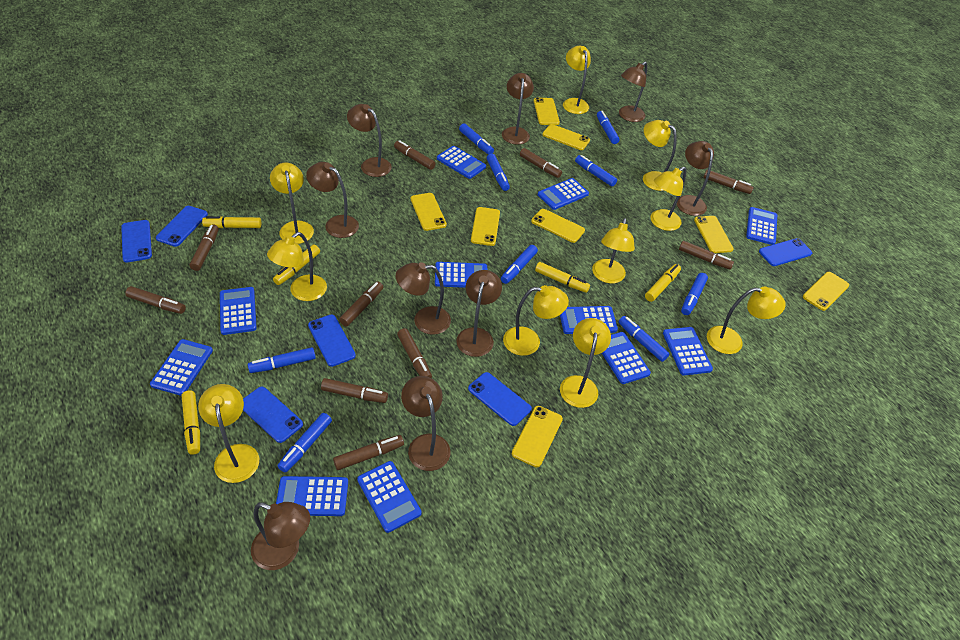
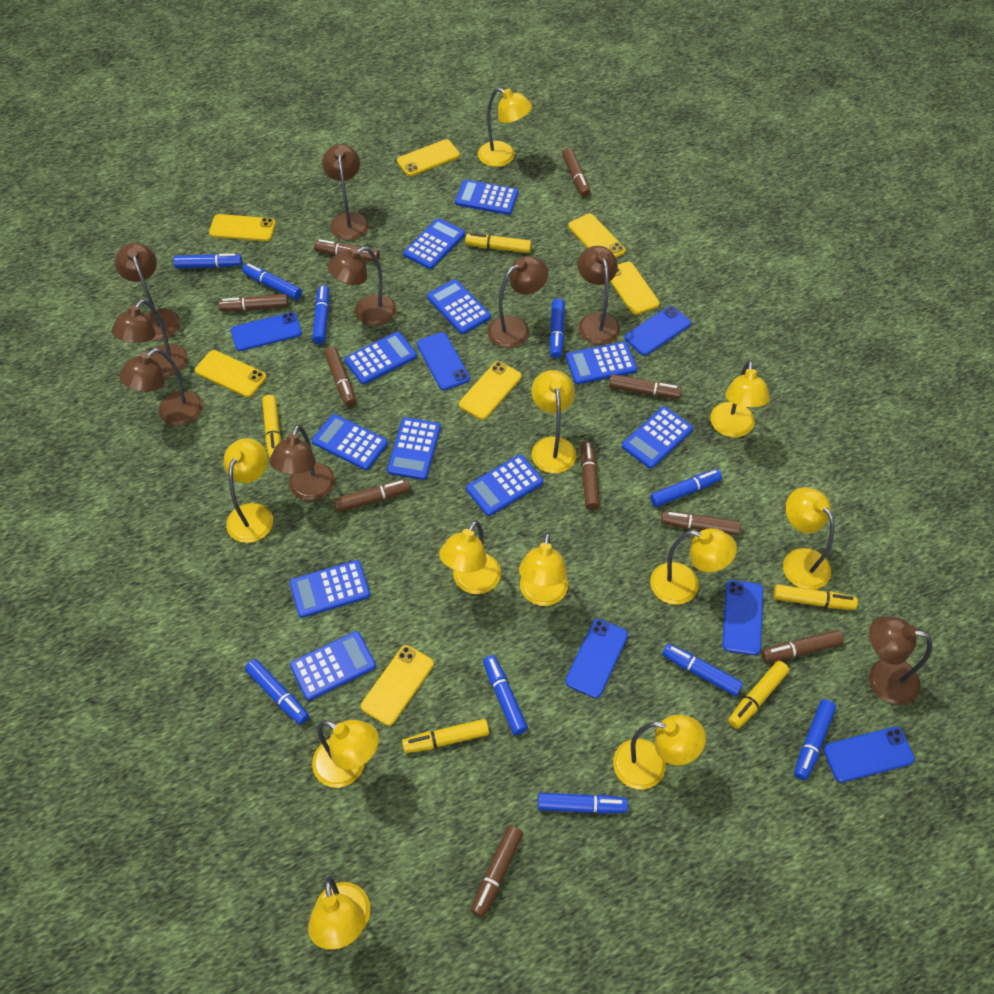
blue marker: 9 -> 10
yellow lamp: 10 -> 11
yellow phone: 8 -> 7

